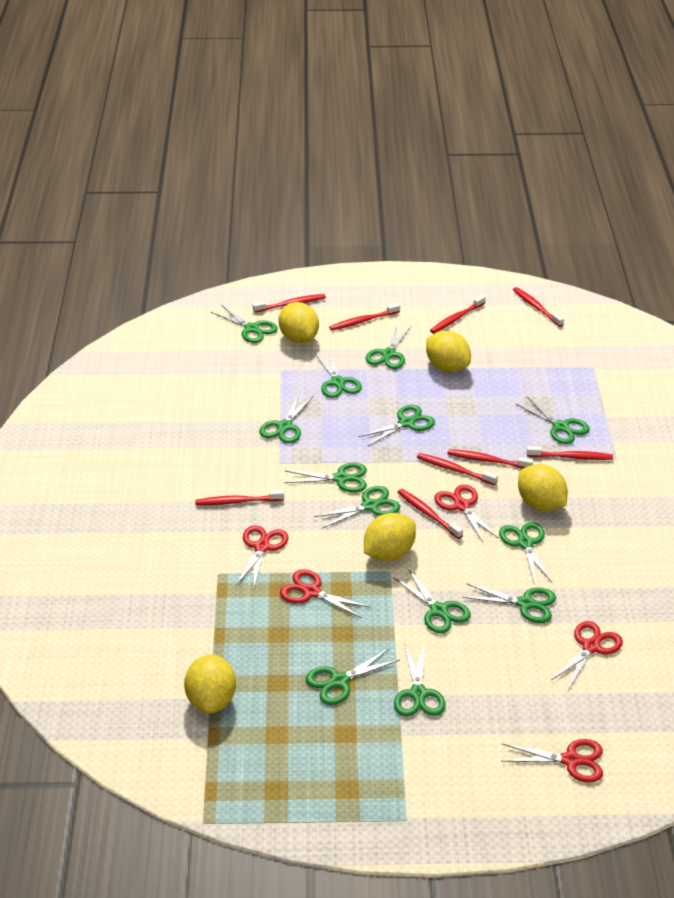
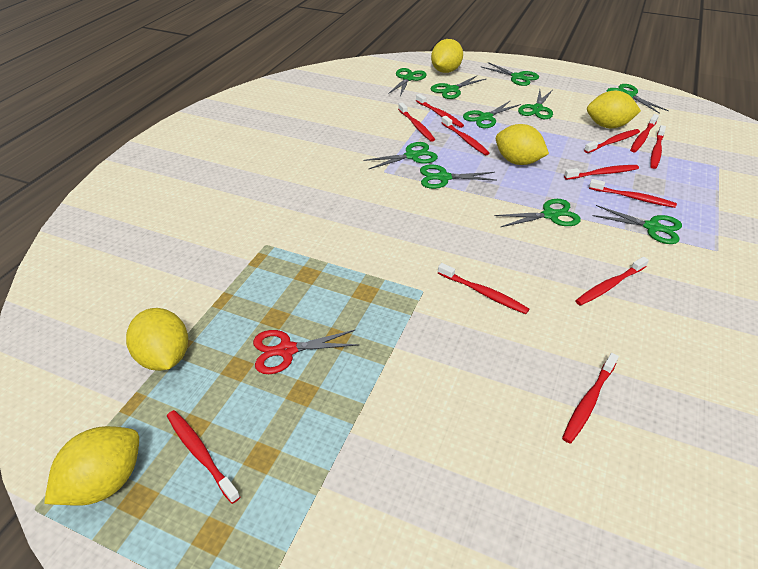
green scissors: 13 -> 10
red scissors: 5 -> 1
red toothbrush: 9 -> 12

